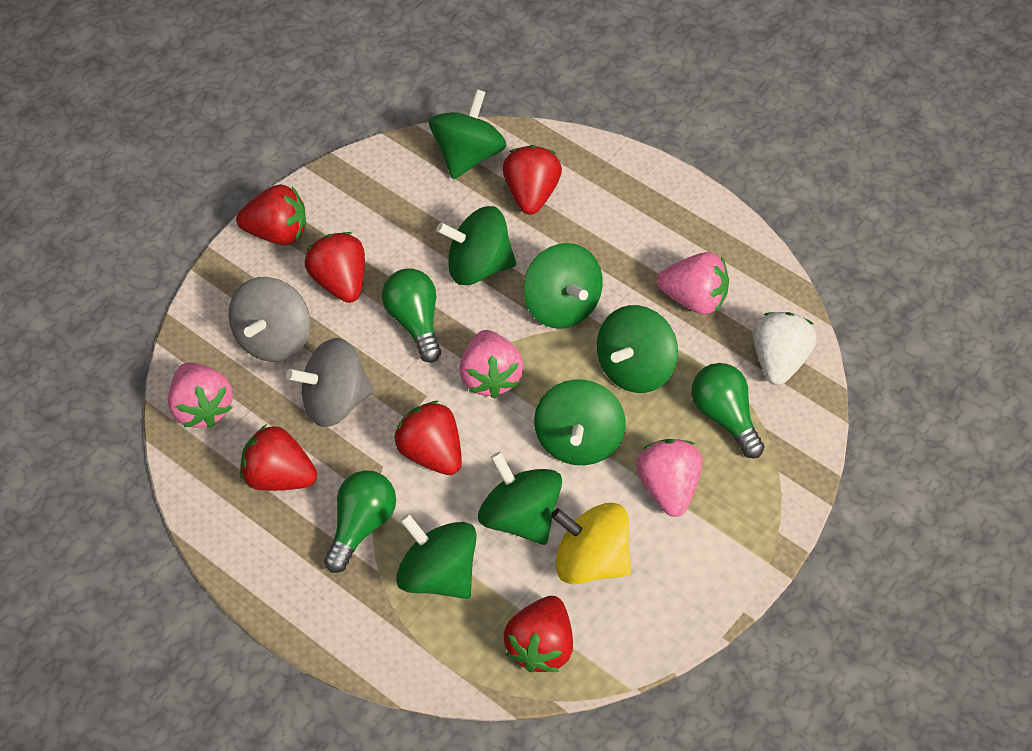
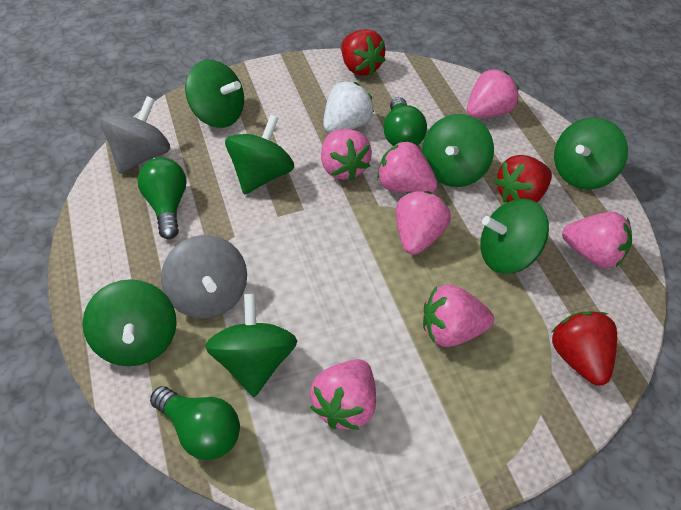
pink strawberry: 4 -> 7
red strawberry: 6 -> 3
yellow spinning top: 1 -> 0

